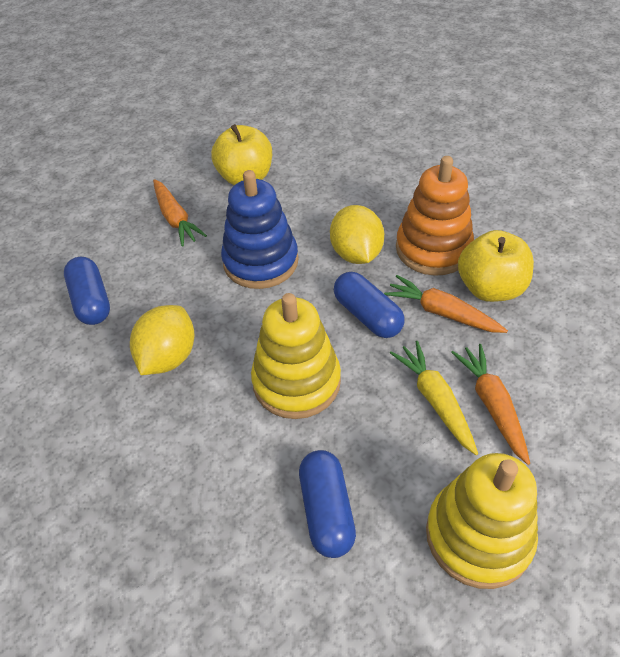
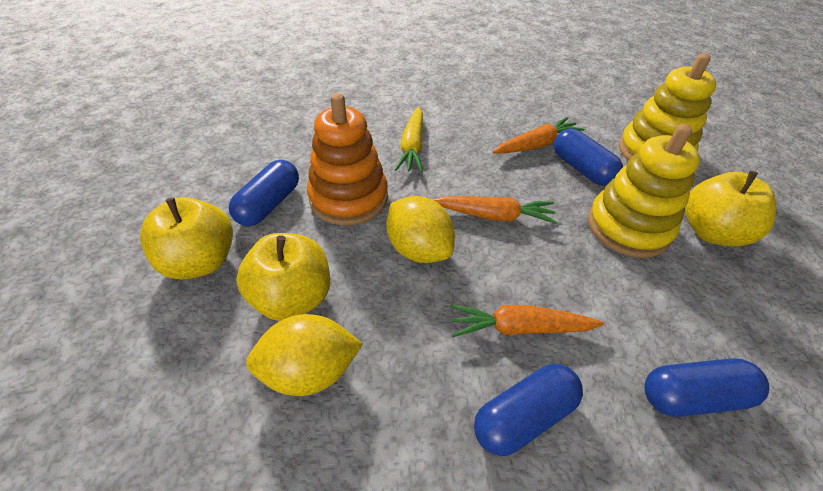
blue capsule: 3 -> 4
blue stacking toy: 1 -> 0
yellow apple: 2 -> 3

